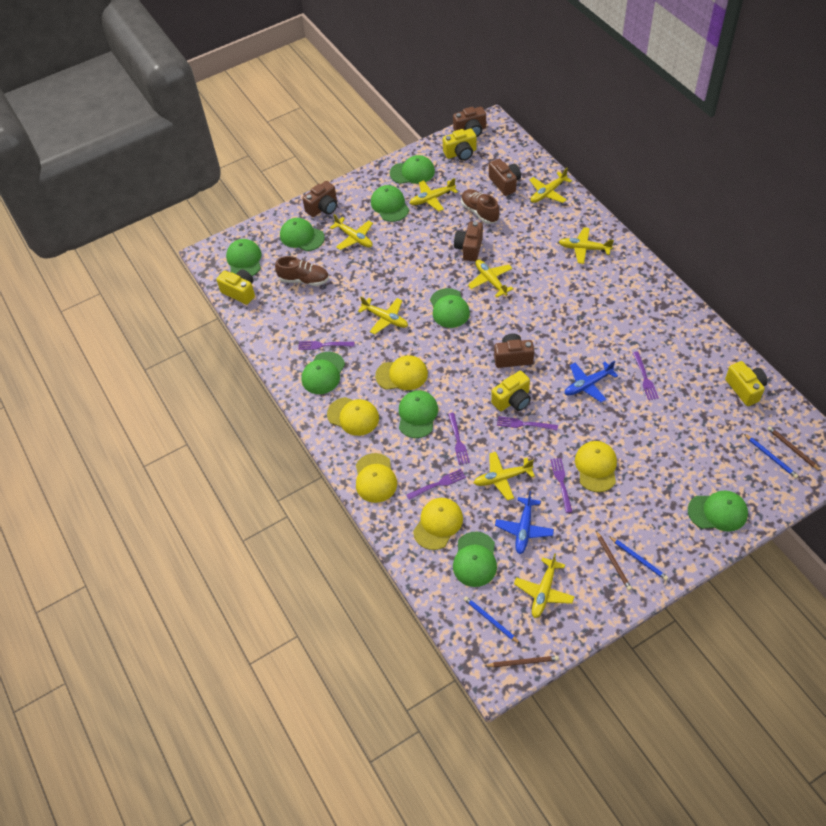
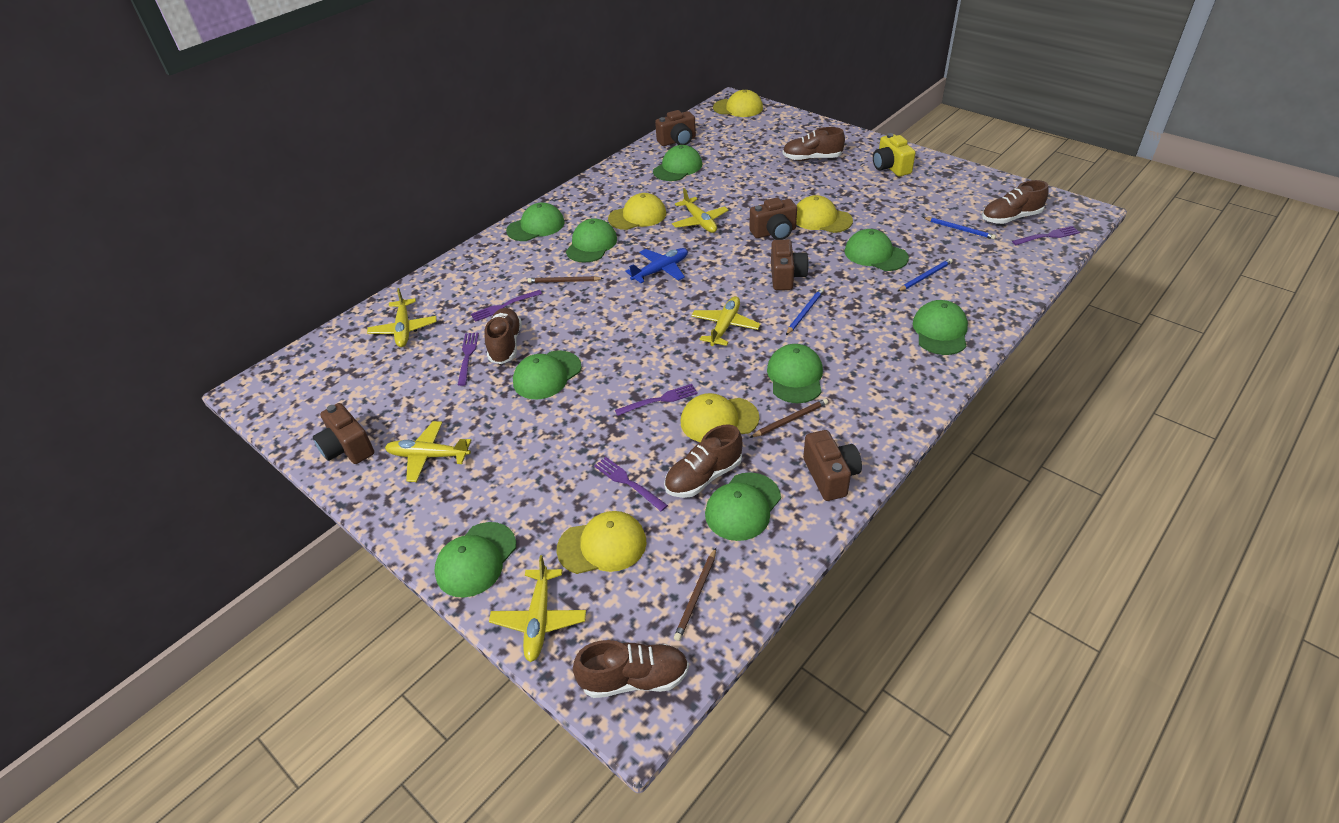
blue plane: 2 -> 1
brown shoe: 2 -> 5
purple fork: 6 -> 5
yellow camera: 4 -> 1
yellow plane: 8 -> 5

